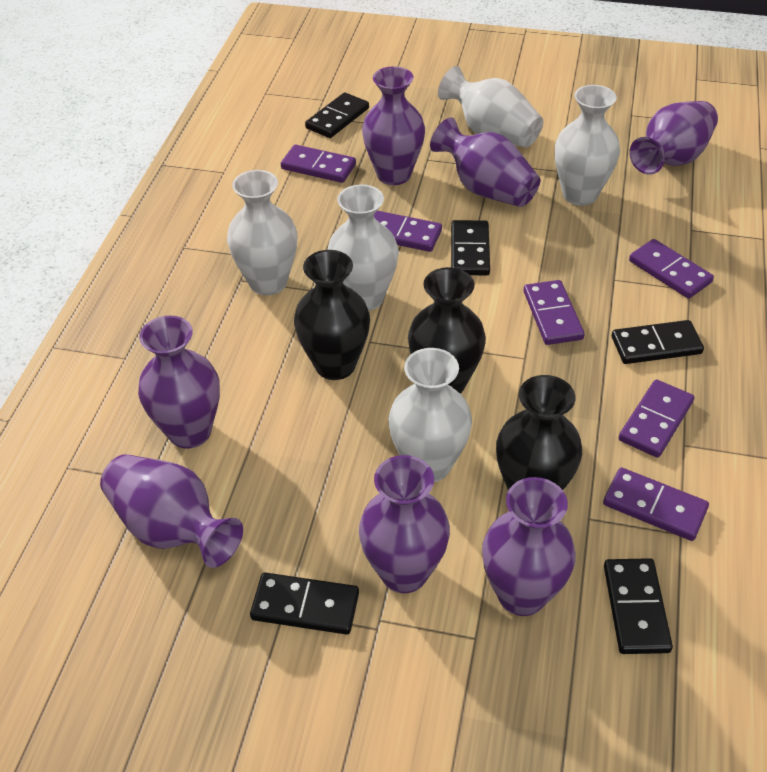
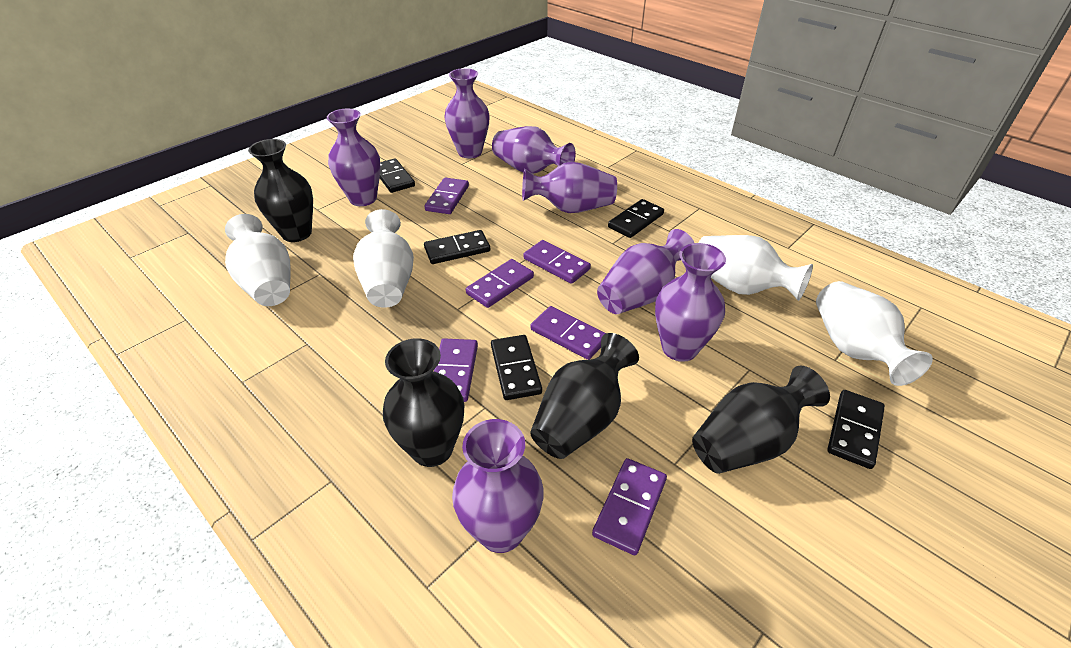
black vase: 3 -> 4
white vase: 5 -> 4

